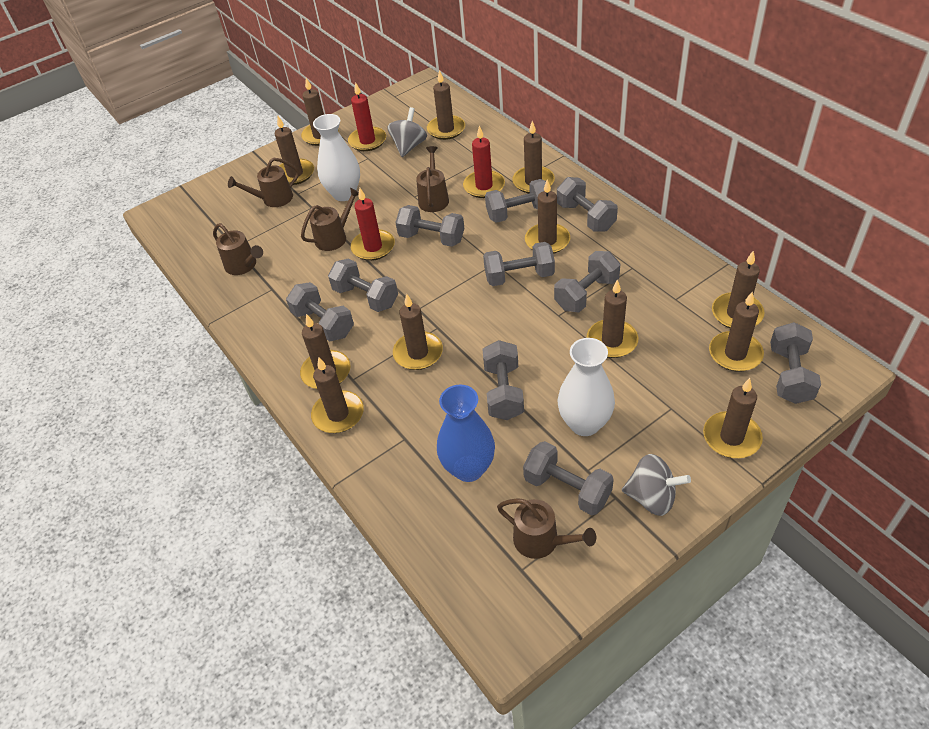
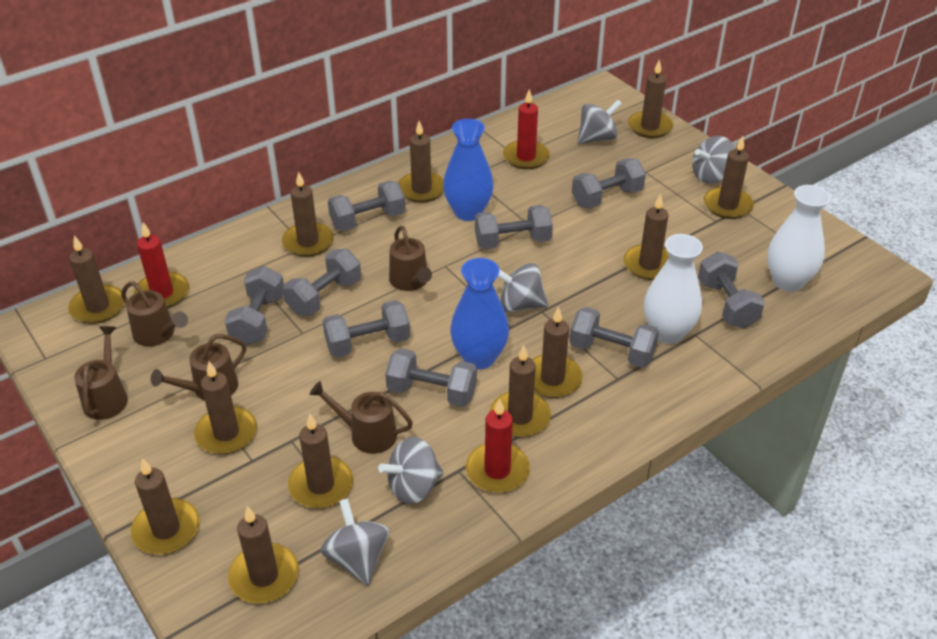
blue vase: 1 -> 2
grey dumbbell: 10 -> 9
grey spinning top: 2 -> 5

